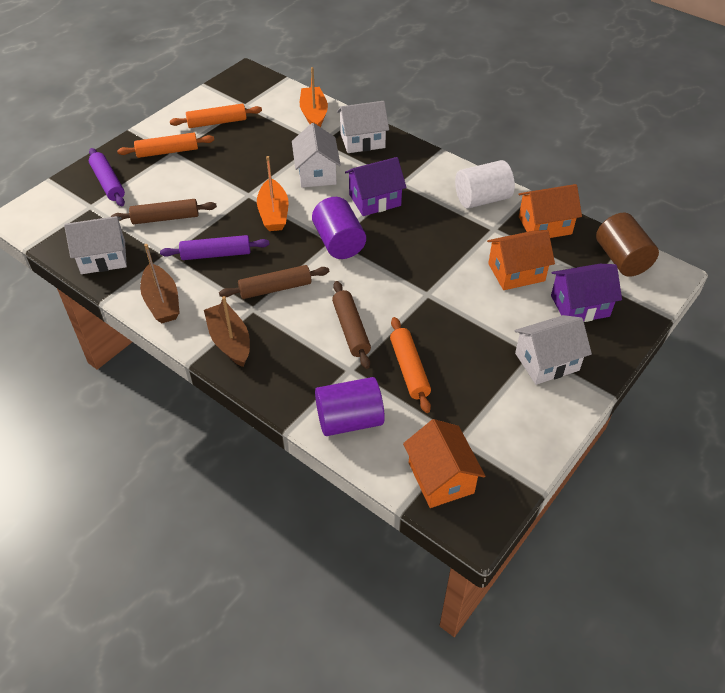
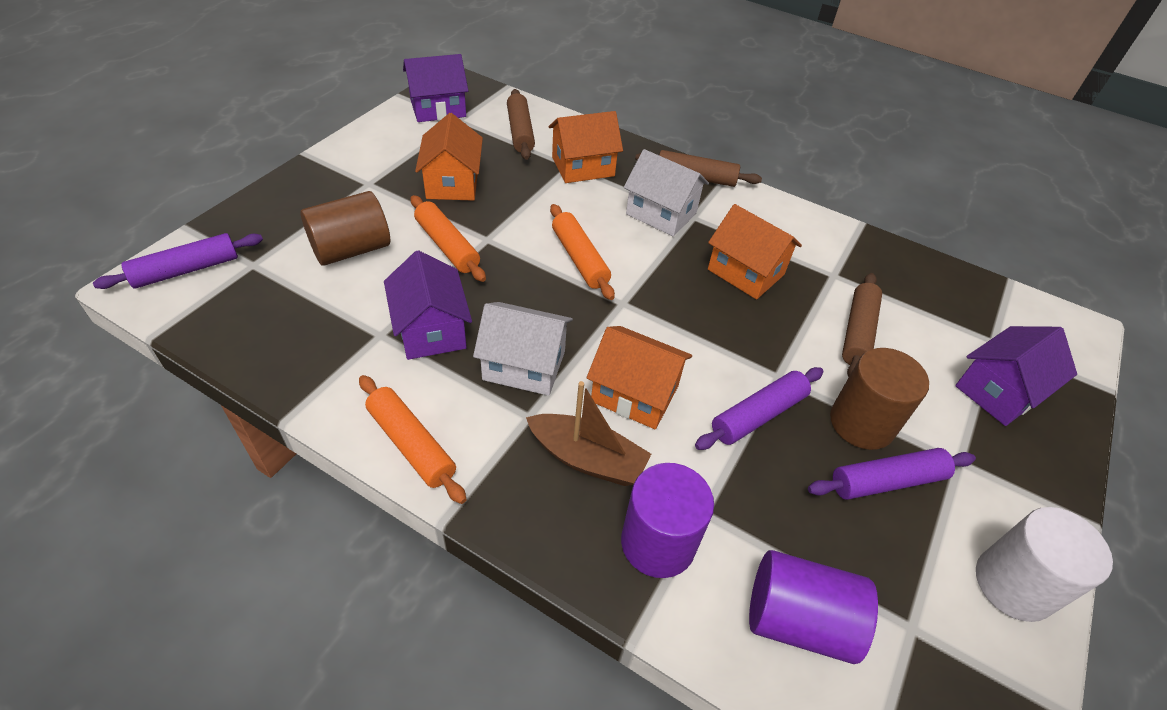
brown boat: 2 -> 1
brown cylinder: 1 -> 2
orange boat: 2 -> 0
orange house: 3 -> 4
purple house: 2 -> 3
purple rolling pin: 2 -> 3
white house: 4 -> 2

